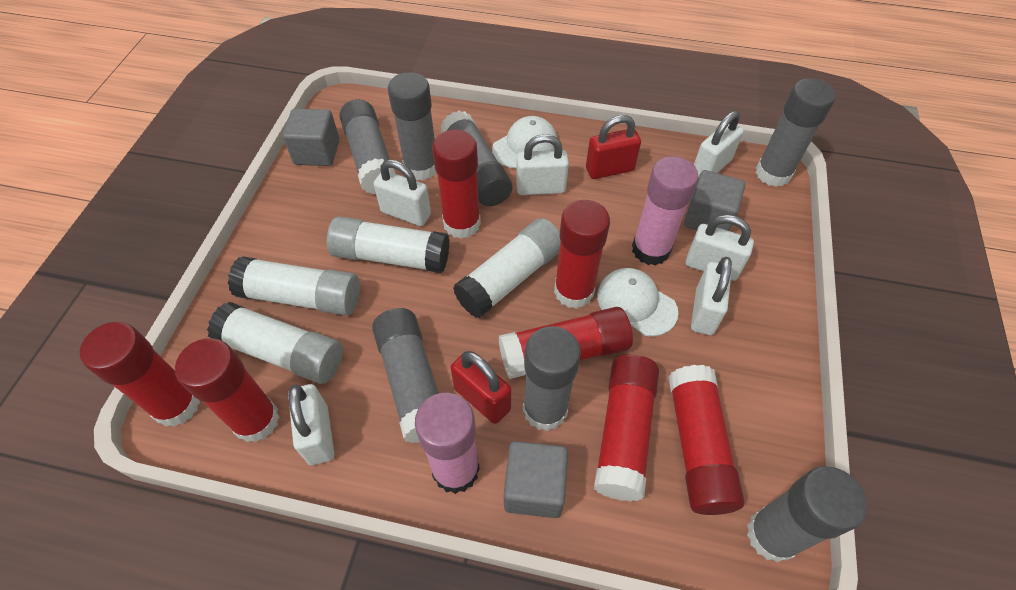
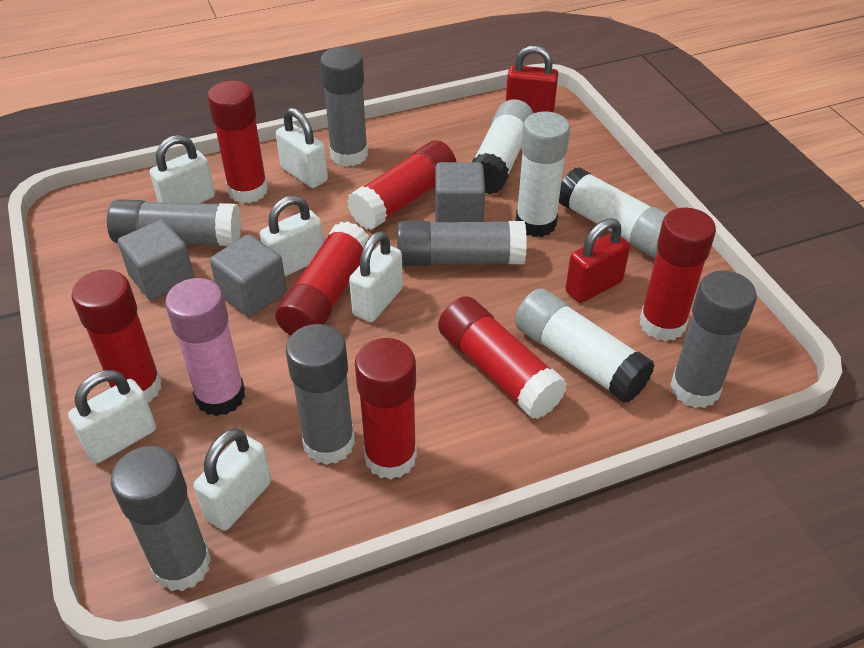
grey glue stick: 7 -> 6
pink glue stick: 2 -> 1
white cap: 2 -> 0

